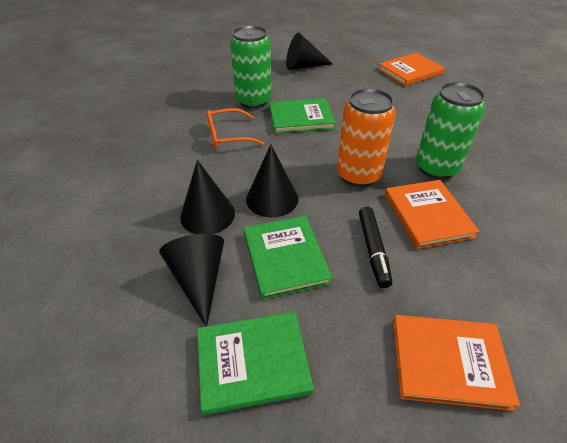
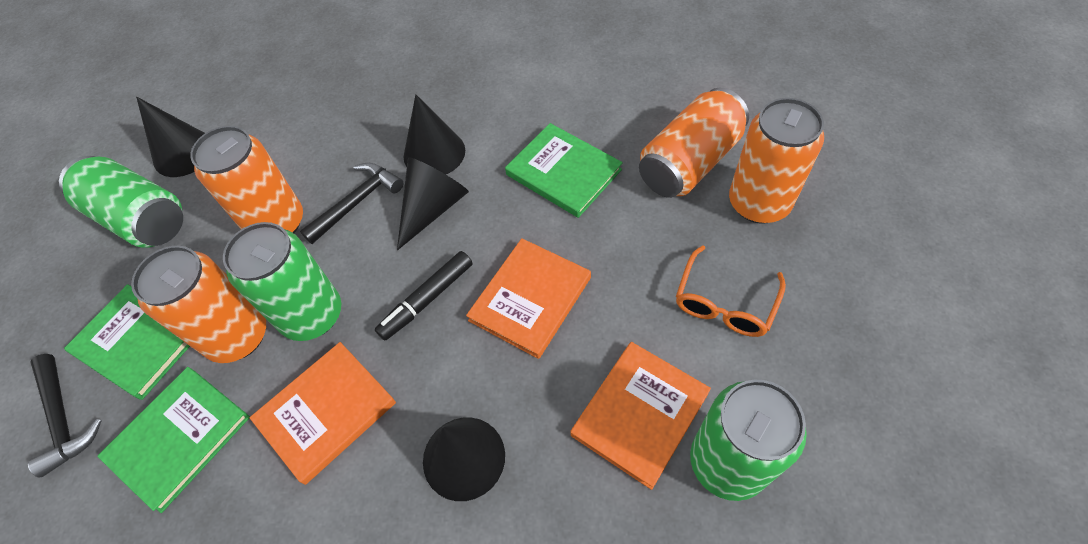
black hammer: 0 -> 2
green can: 2 -> 3
orange can: 1 -> 4

